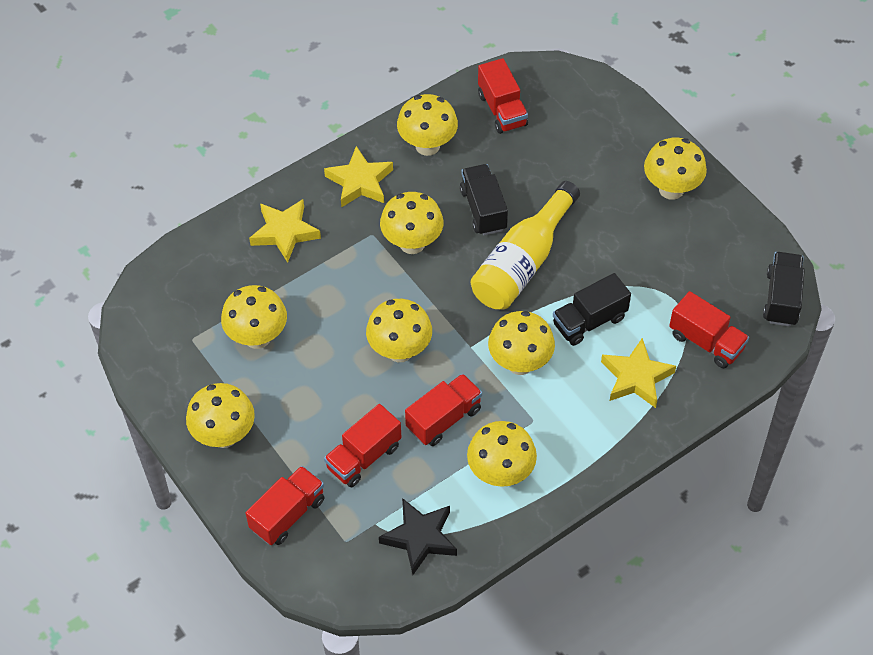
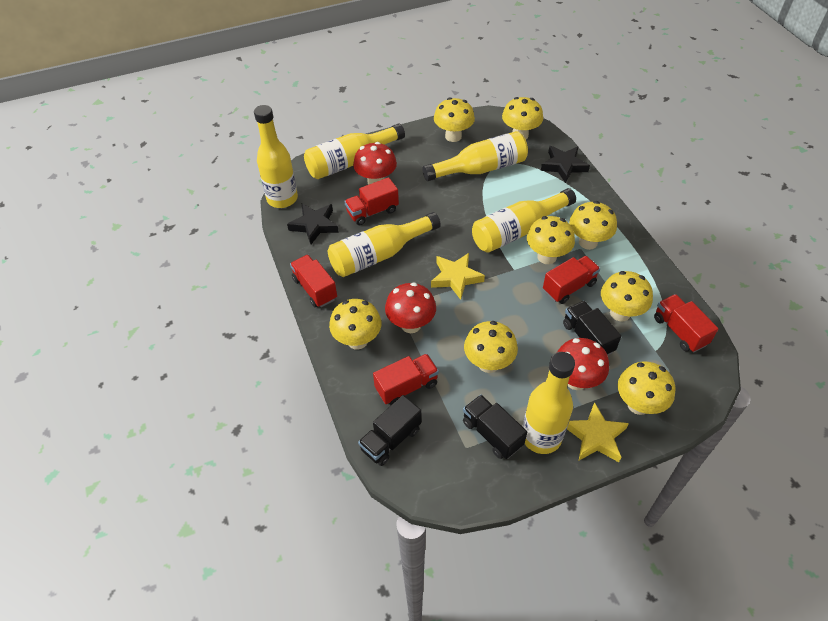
black star: 1 -> 2
red mushroom: 0 -> 3
yellow bottle: 1 -> 6
yellow star: 3 -> 2

